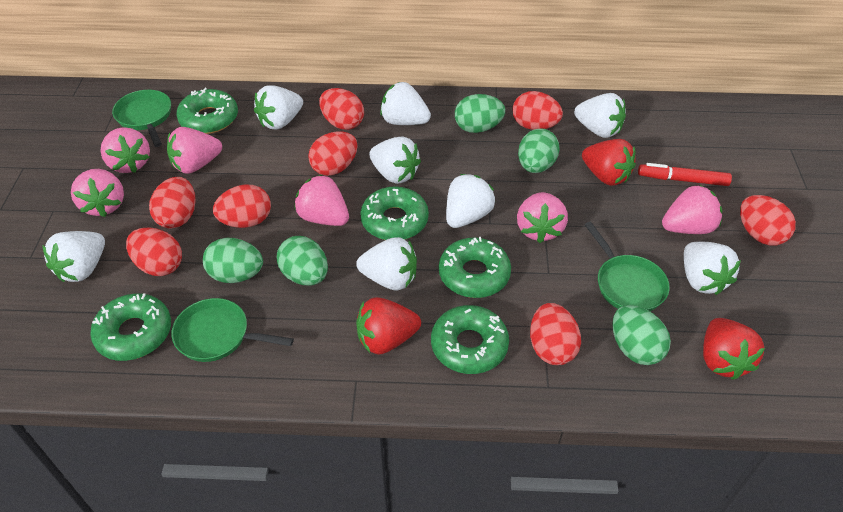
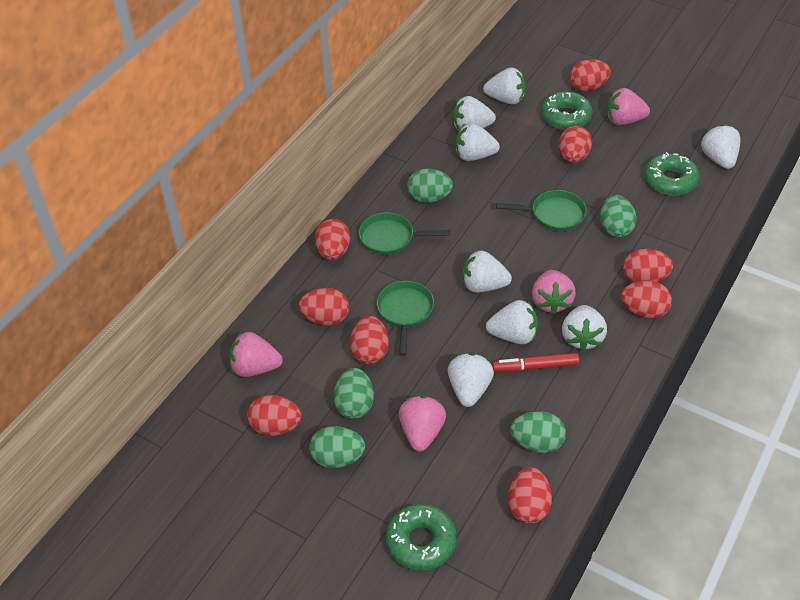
green donut: 5 -> 3
pink strawberry: 6 -> 4
red egg: 8 -> 9
red strawberry: 3 -> 0

